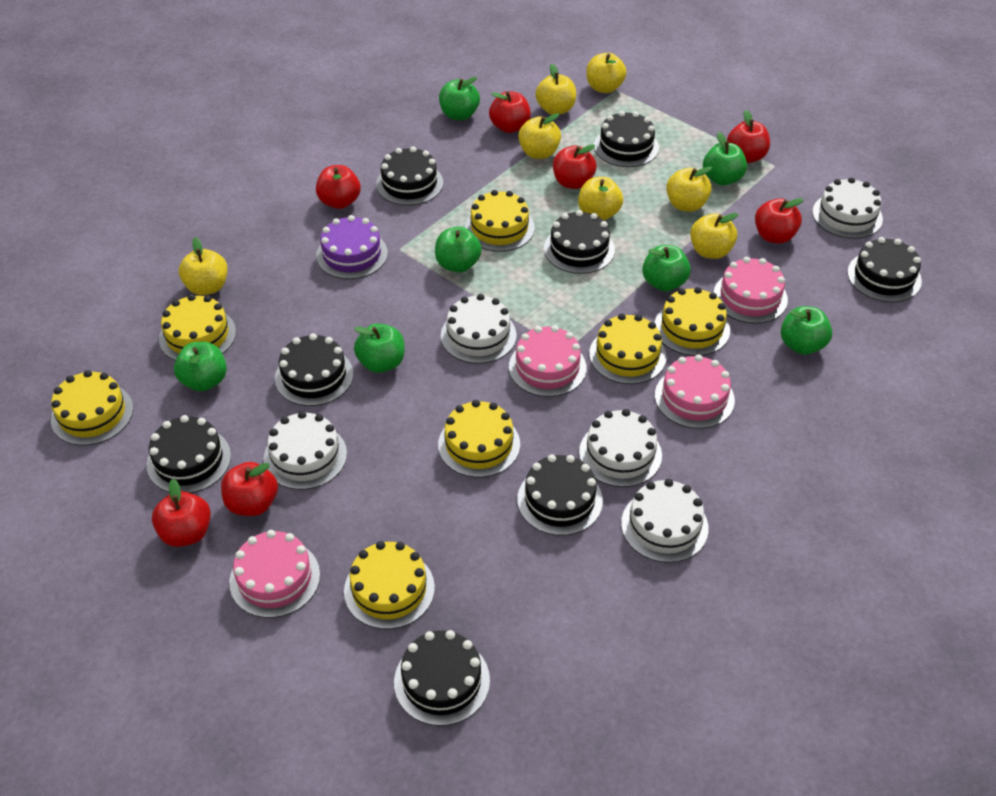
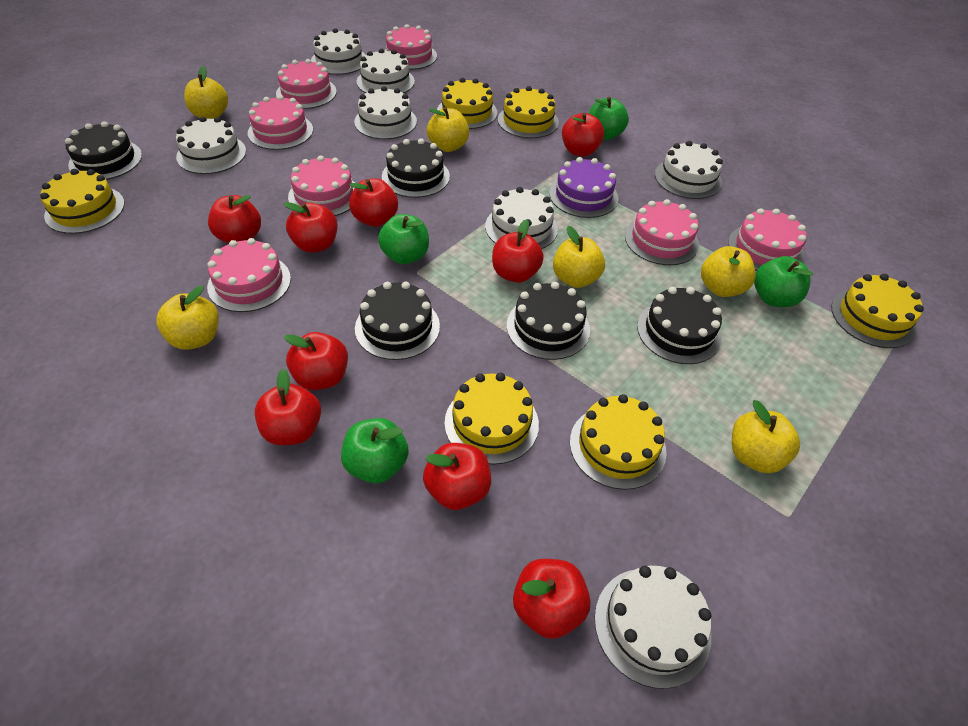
black cake: 8 -> 5
green apple: 7 -> 4
pink cake: 4 -> 7
red apple: 7 -> 9
white cake: 5 -> 7
yellow apple: 7 -> 6
yellow cake: 7 -> 6

